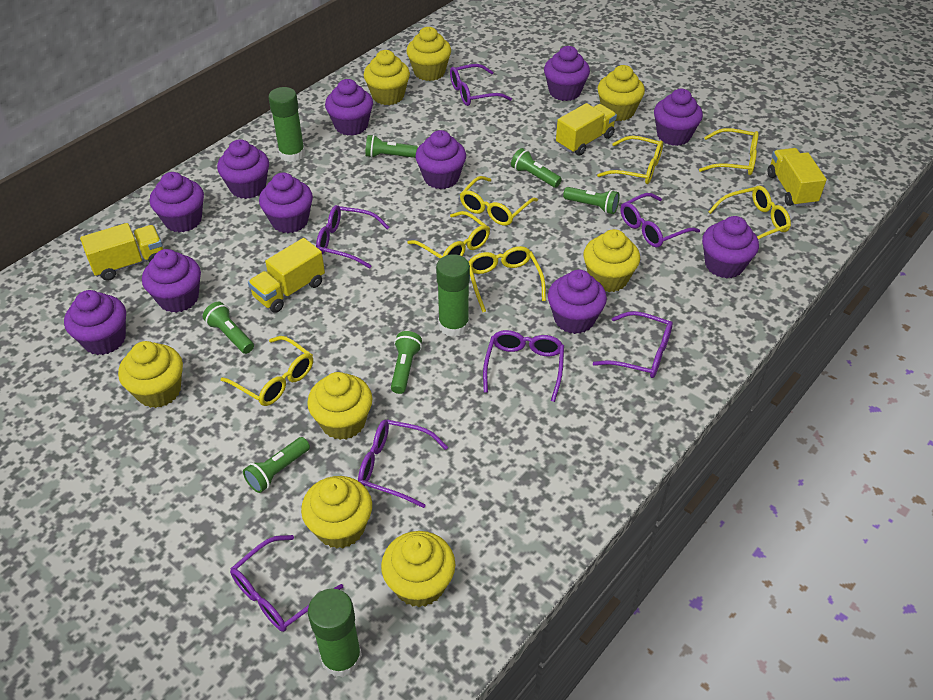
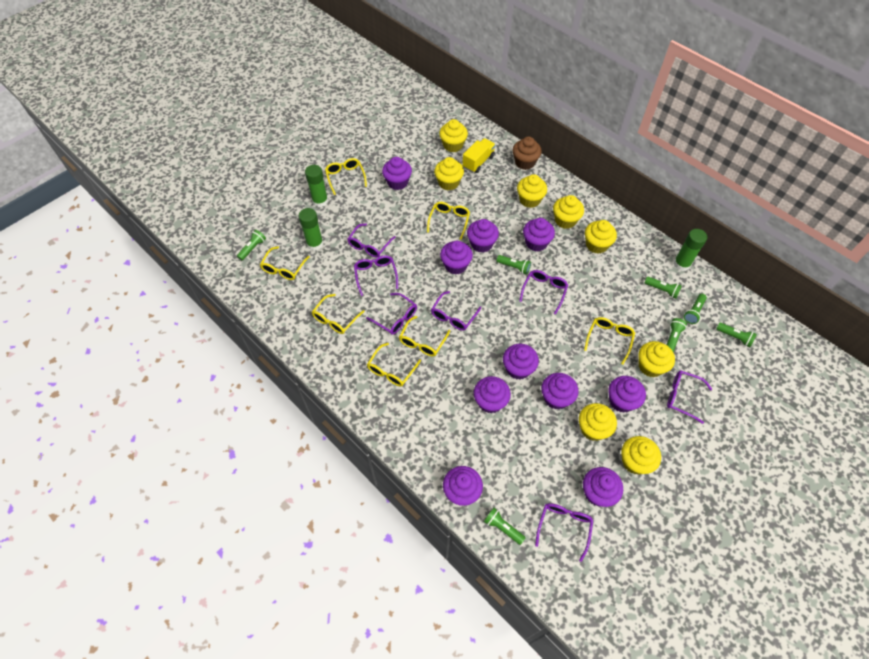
brown cupcake: 0 -> 1
green flashlight: 6 -> 7
purple cupcake: 11 -> 10
yellow truck: 4 -> 1

